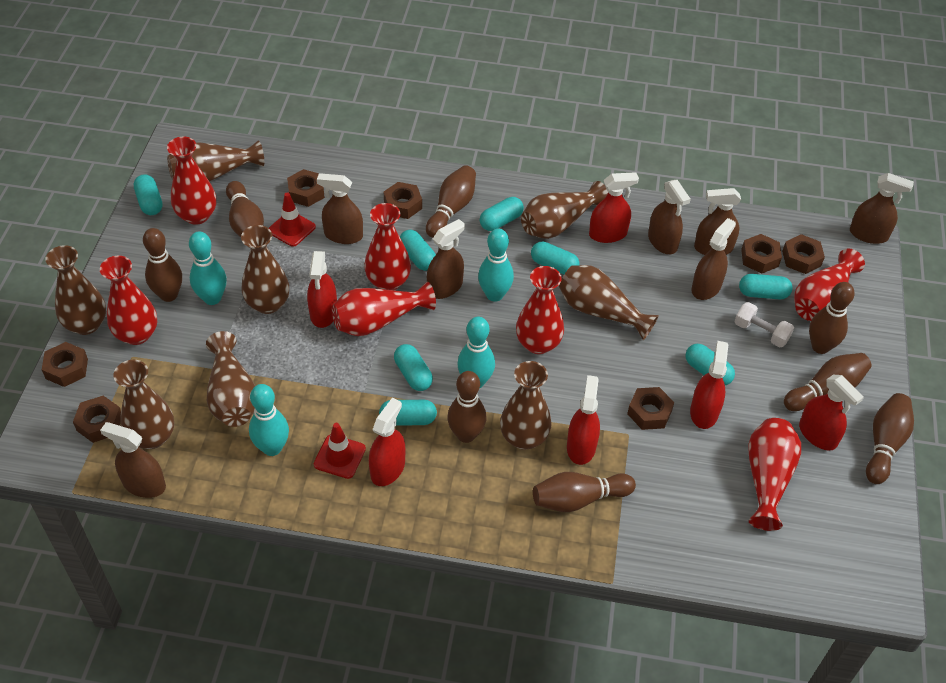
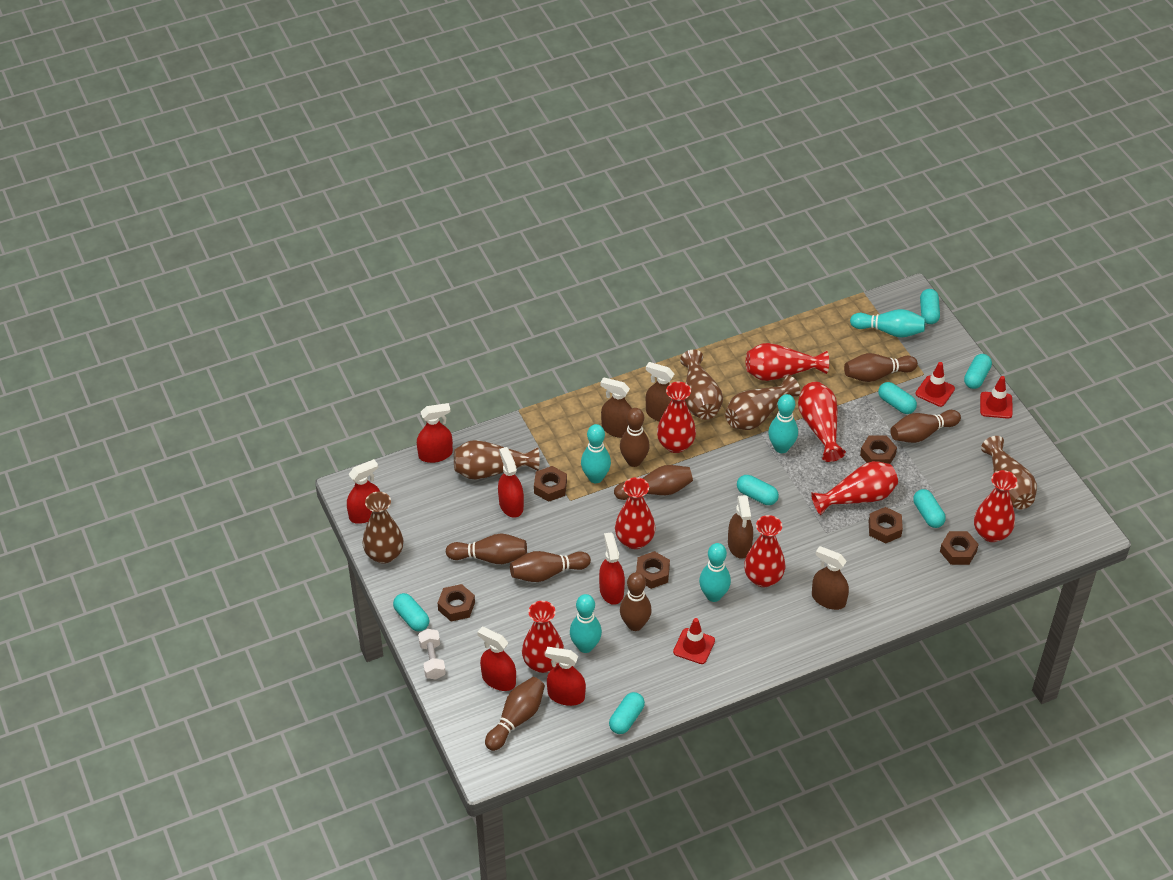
brown nut: 7 -> 6
brown spray bottle: 7 -> 4
brown vase: 8 -> 5
red traffic cone: 2 -> 3
red vase: 7 -> 8
turquoise bowling pin: 4 -> 5
turquoise capsule: 8 -> 7

